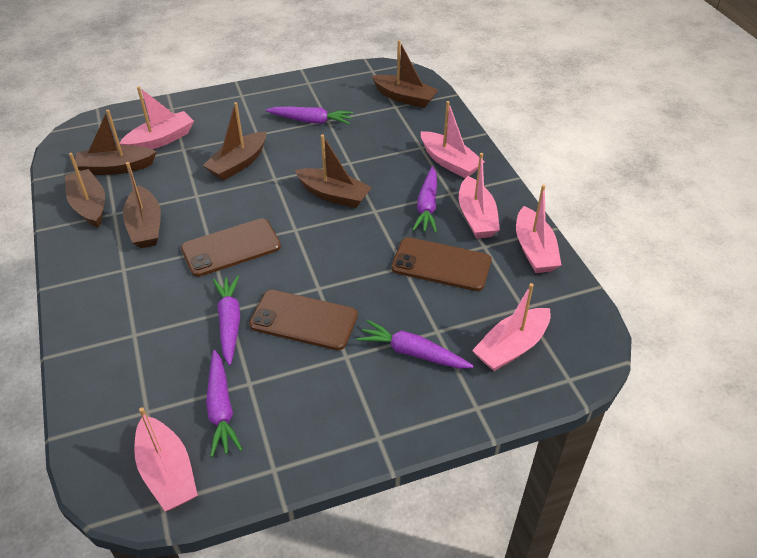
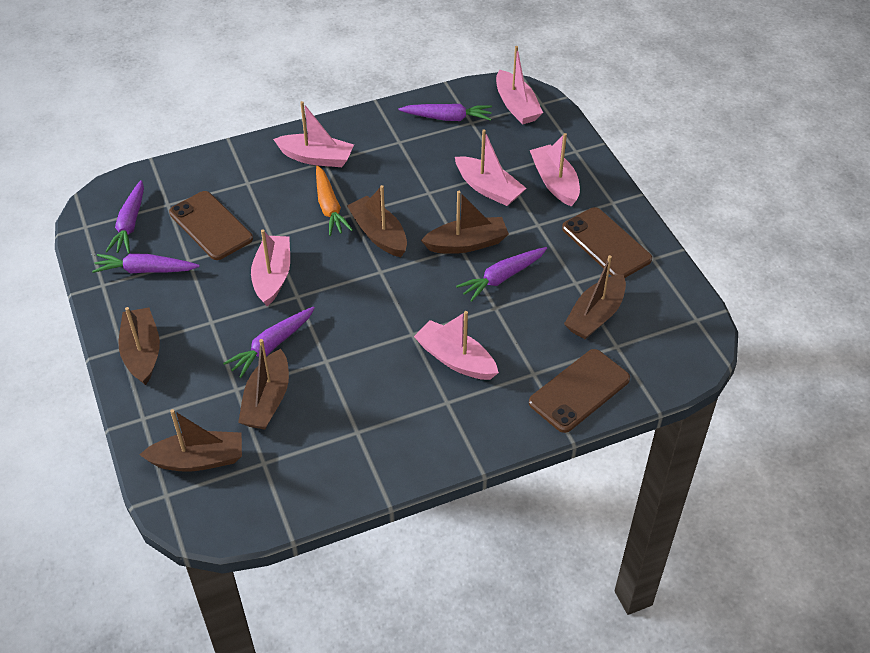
orange carrot: 0 -> 1

